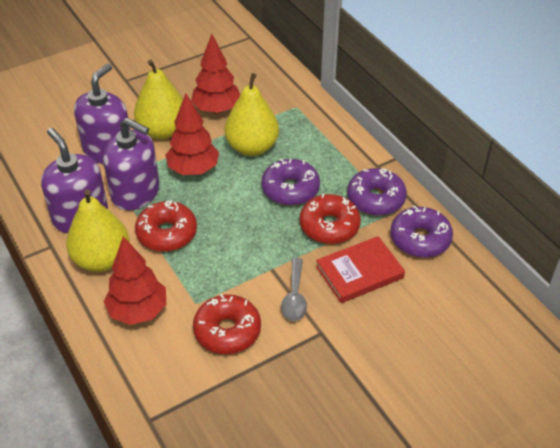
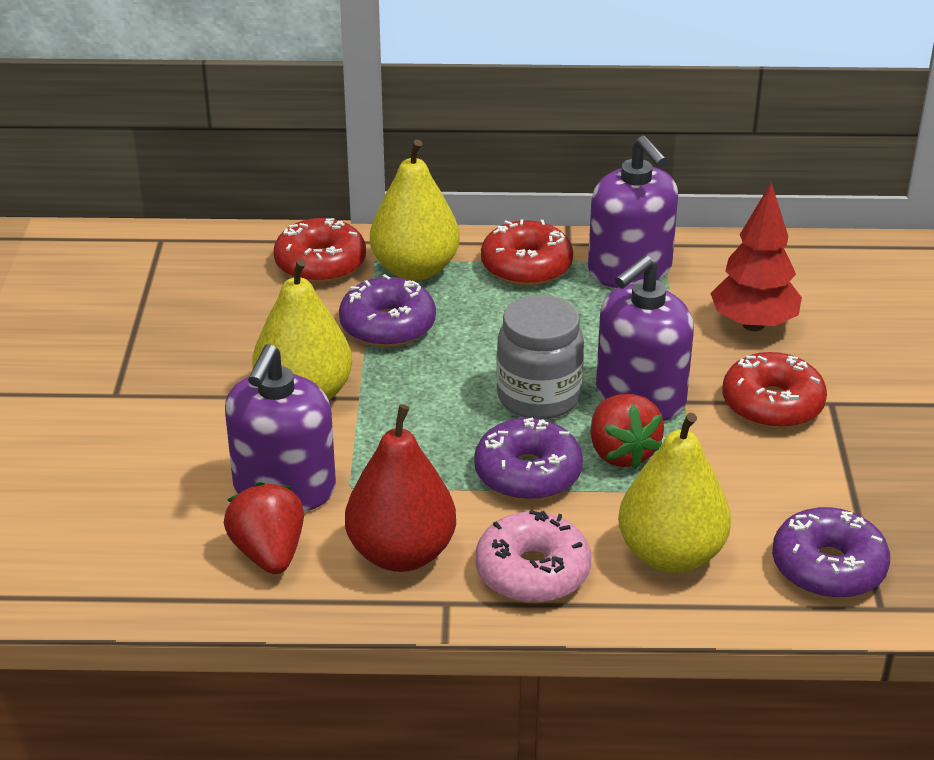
grey jar: 0 -> 1
grey spoon: 1 -> 0
pink donut: 0 -> 1
red book: 1 -> 0
red pear: 0 -> 1
red strawberry: 0 -> 2
red tree: 3 -> 1

